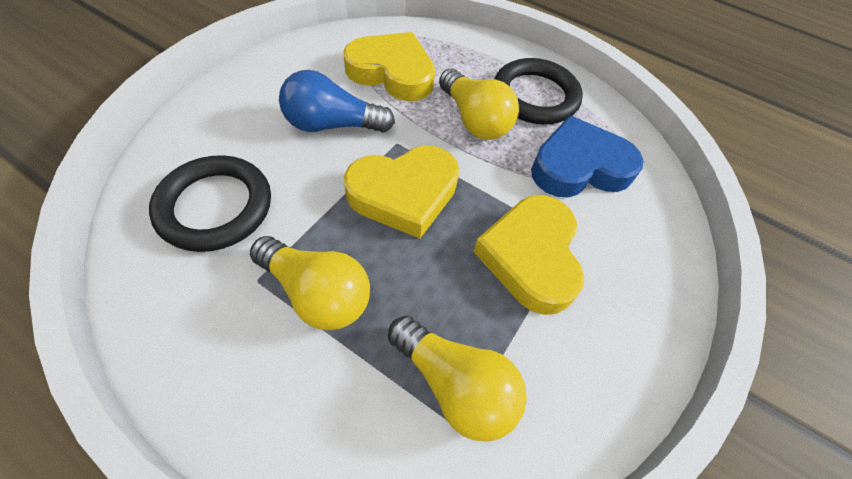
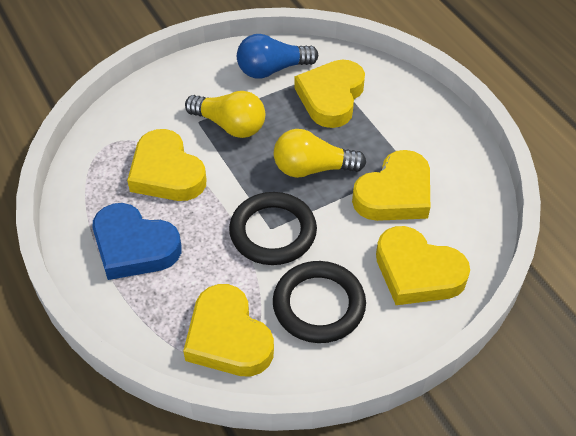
yellow heart: 3 -> 5
yellow light bulb: 3 -> 2

